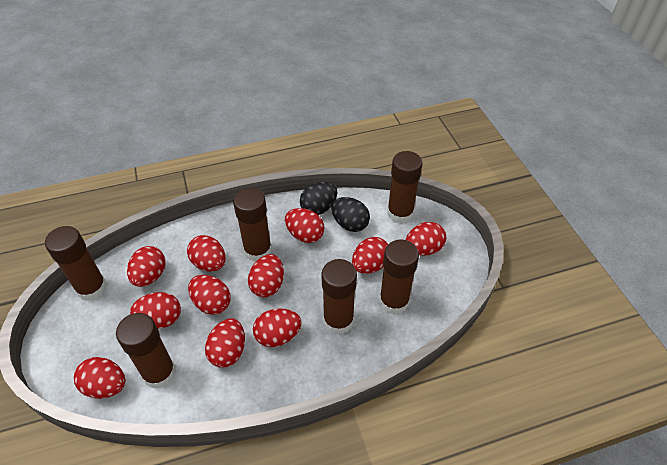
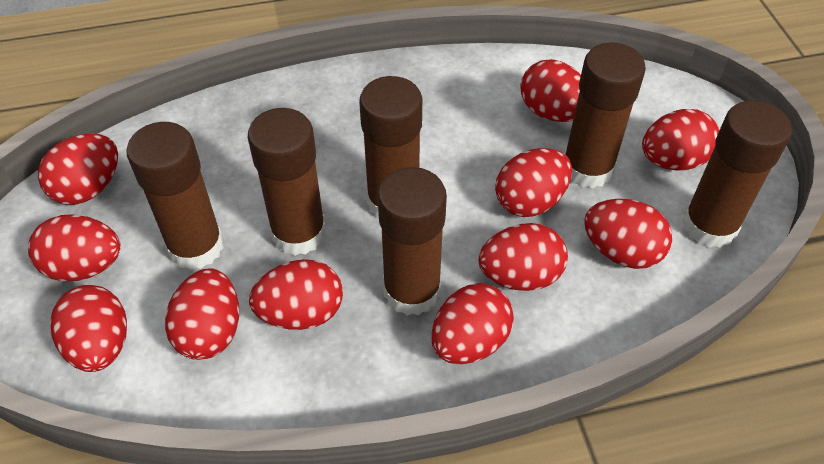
black egg: 2 -> 0

